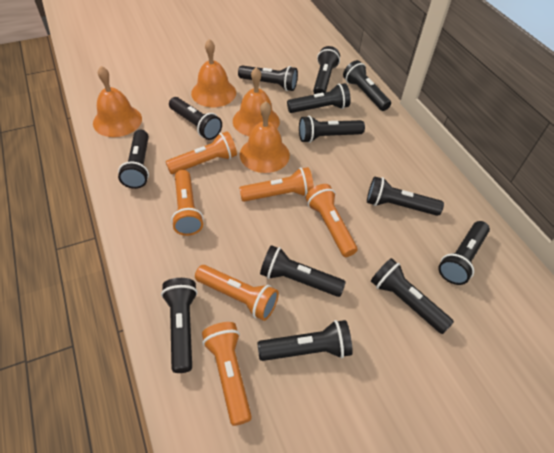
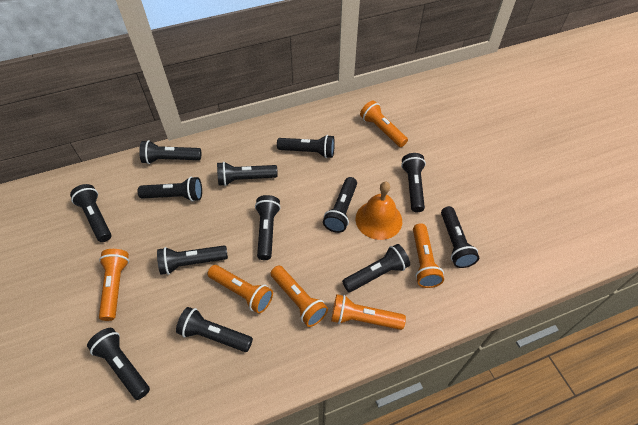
orange bell: 4 -> 1

